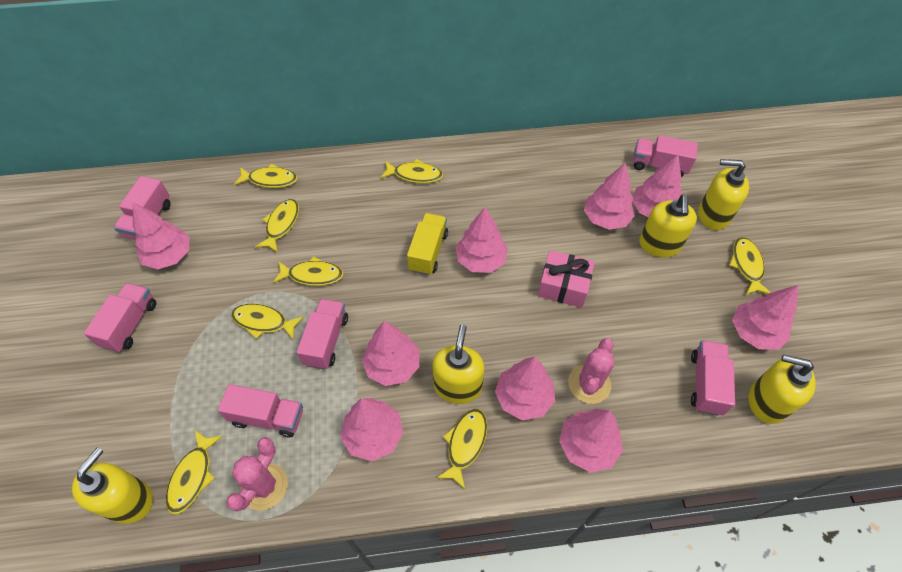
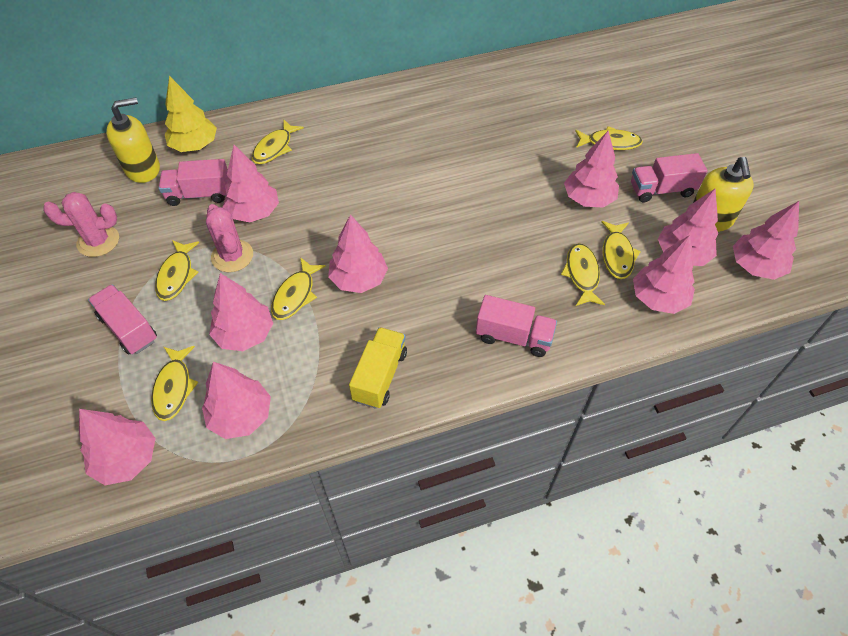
pink gift: 1 -> 0
pink truck: 6 -> 4
yellow fish: 8 -> 7
yellow soap dispenser: 5 -> 2
yellow tree: 0 -> 1

